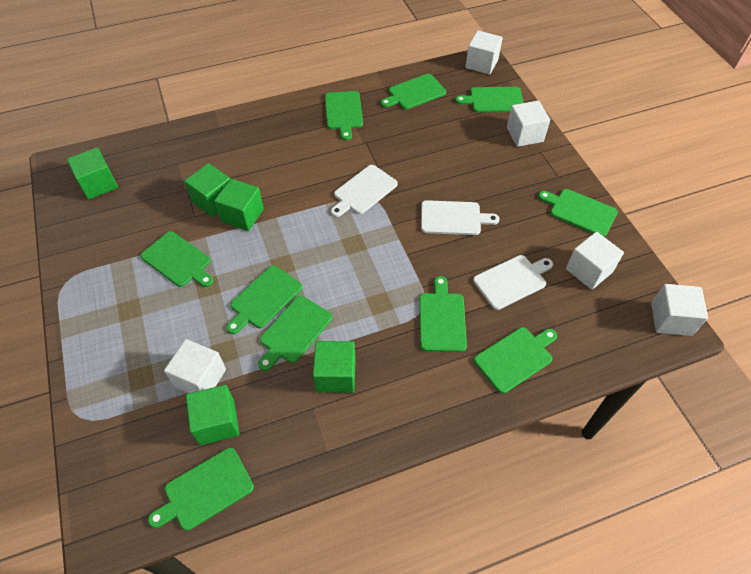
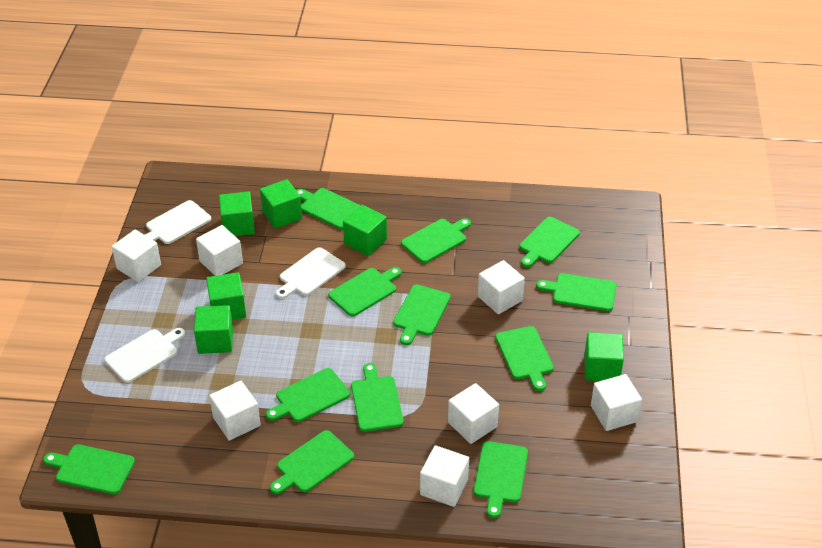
green cube: 5 -> 6
green cutting board: 10 -> 12
white cube: 5 -> 7

